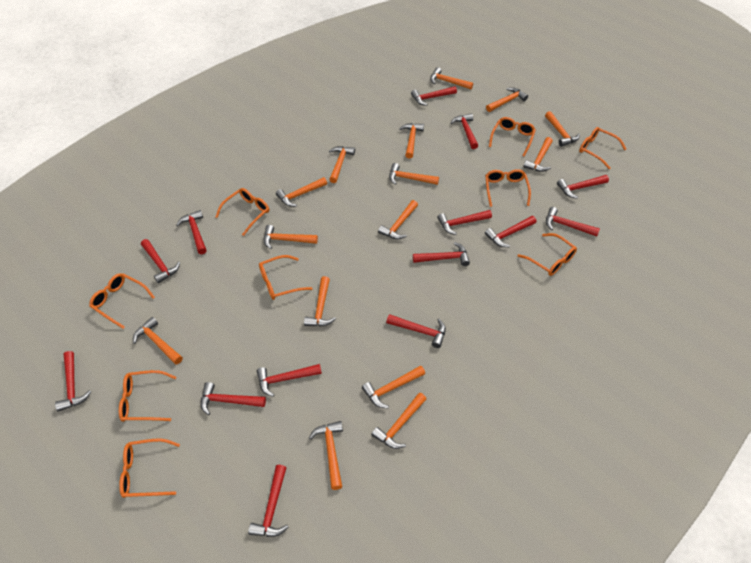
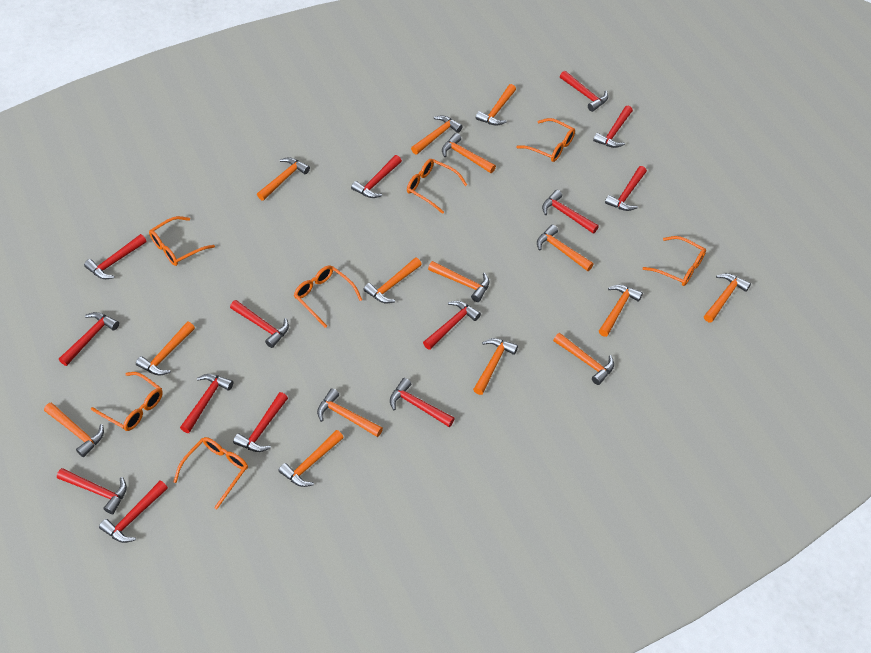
orange glasses: 9 -> 7

